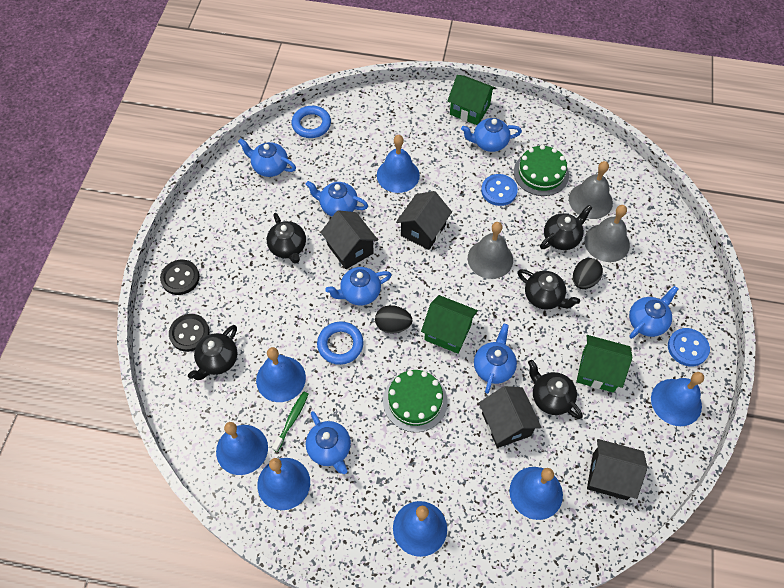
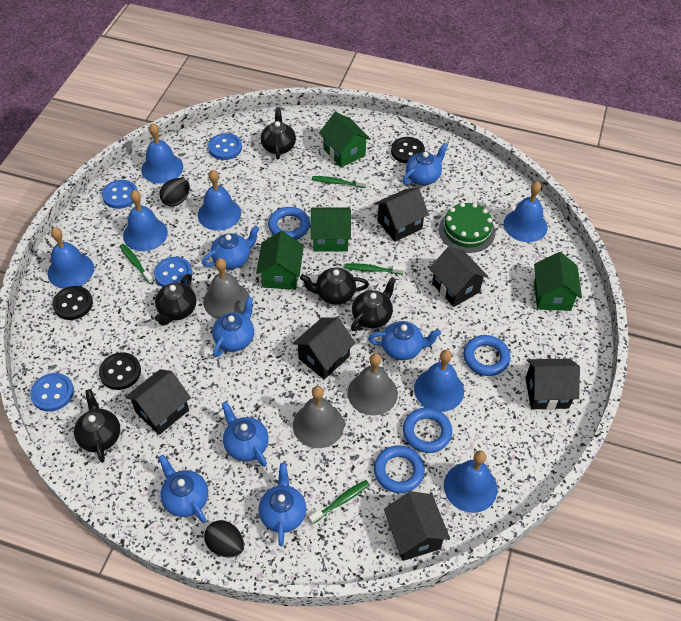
black button: 2 -> 3
black house: 4 -> 6
blue button: 2 -> 4
blue ring: 2 -> 4
green cake: 2 -> 1
green house: 3 -> 4
green toothbrush: 1 -> 4

